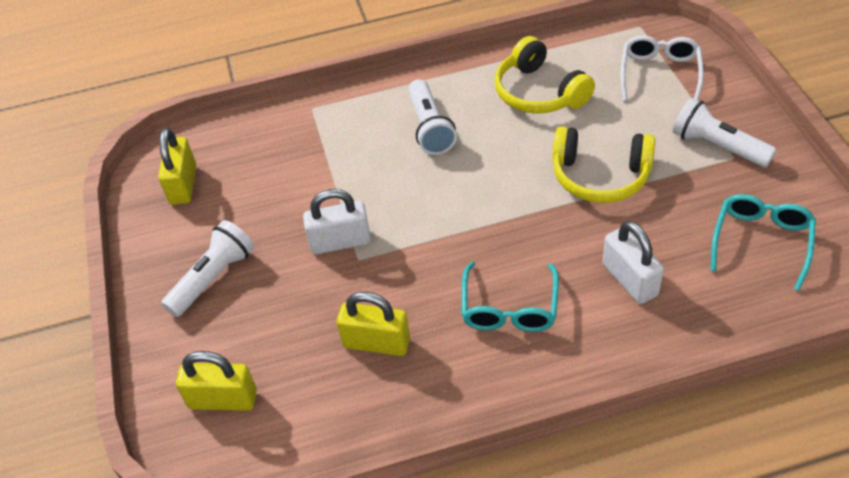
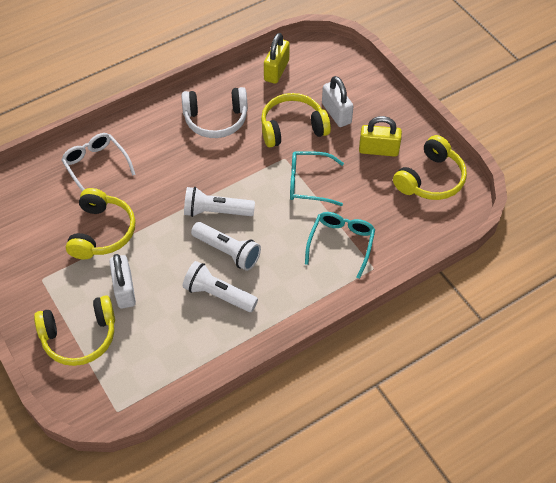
white headphones: 0 -> 1
yellow headphones: 2 -> 4
yellow padlock: 3 -> 2

